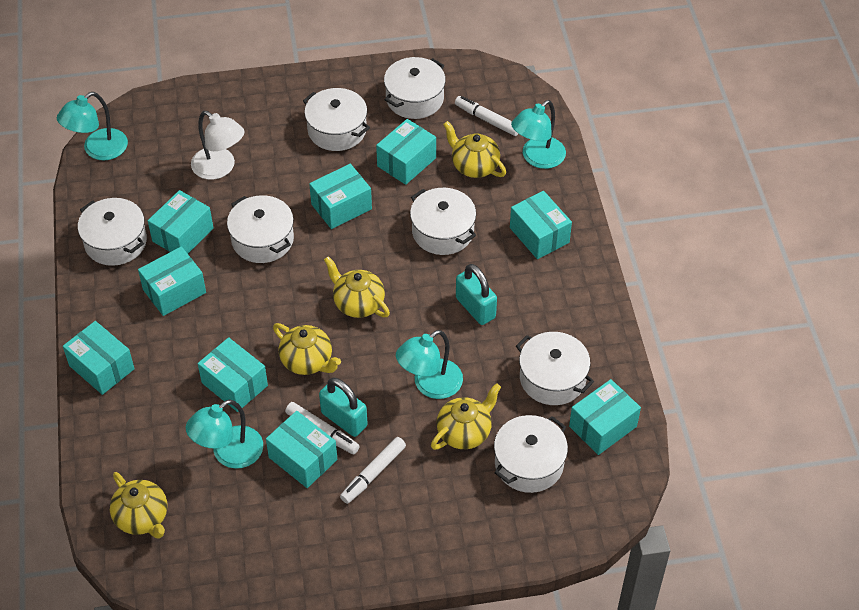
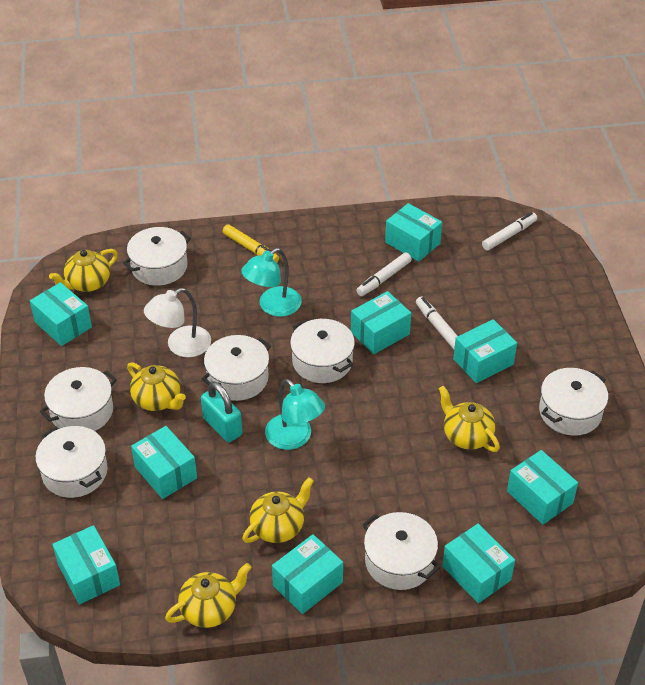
turquoise lamp: 4 -> 2
turquoise padlock: 2 -> 1
yellow marker: 0 -> 1

